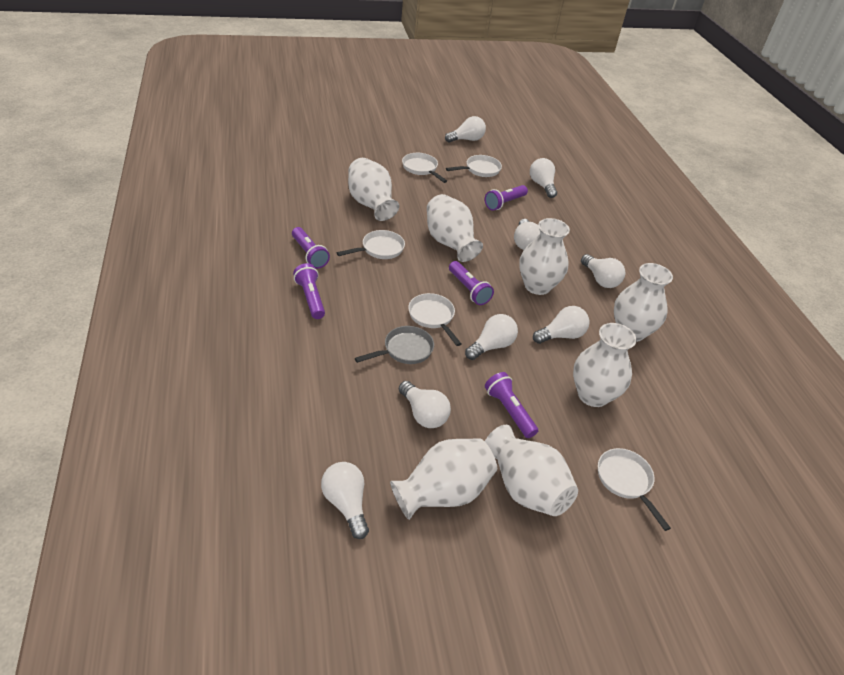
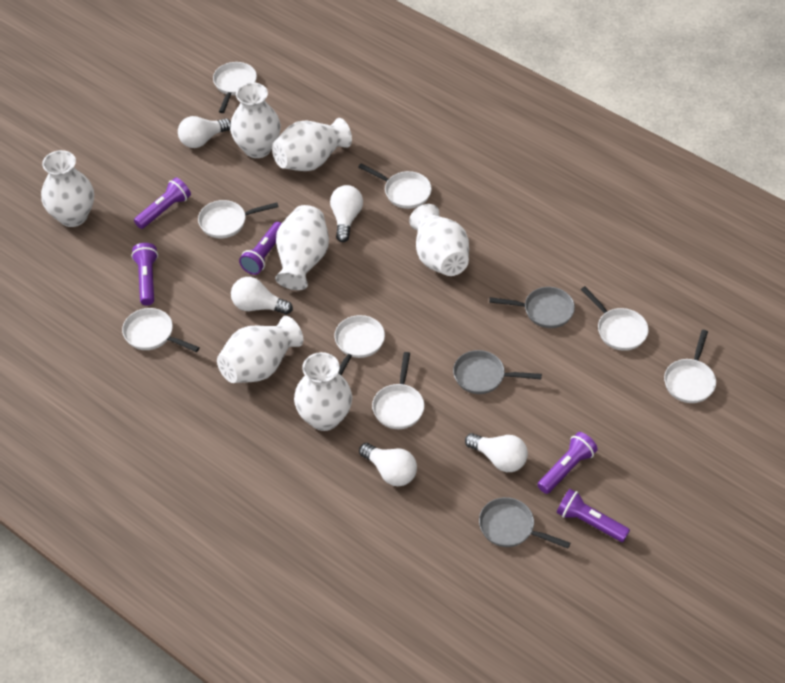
grey pan: 1 -> 3
white light bulb: 8 -> 5
white pan: 5 -> 8

